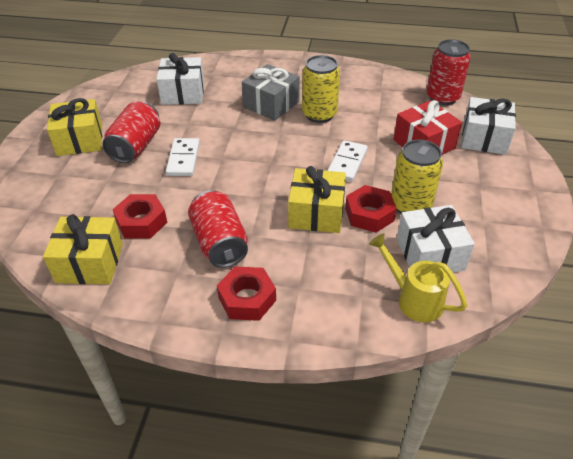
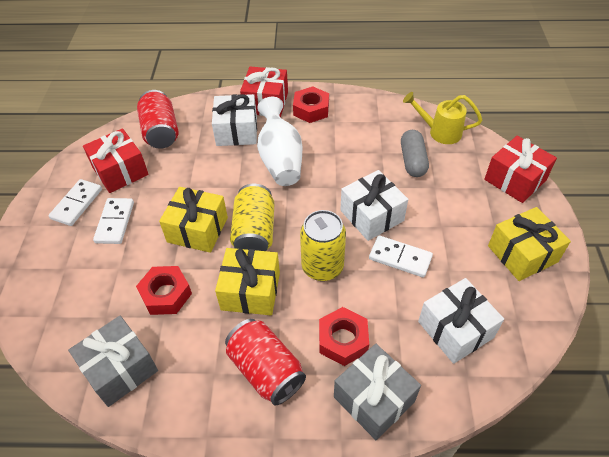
grey capsule: 0 -> 1
grey gift: 1 -> 2
red can: 3 -> 2
red gift: 1 -> 3
white domino: 2 -> 3
white vase: 0 -> 1

